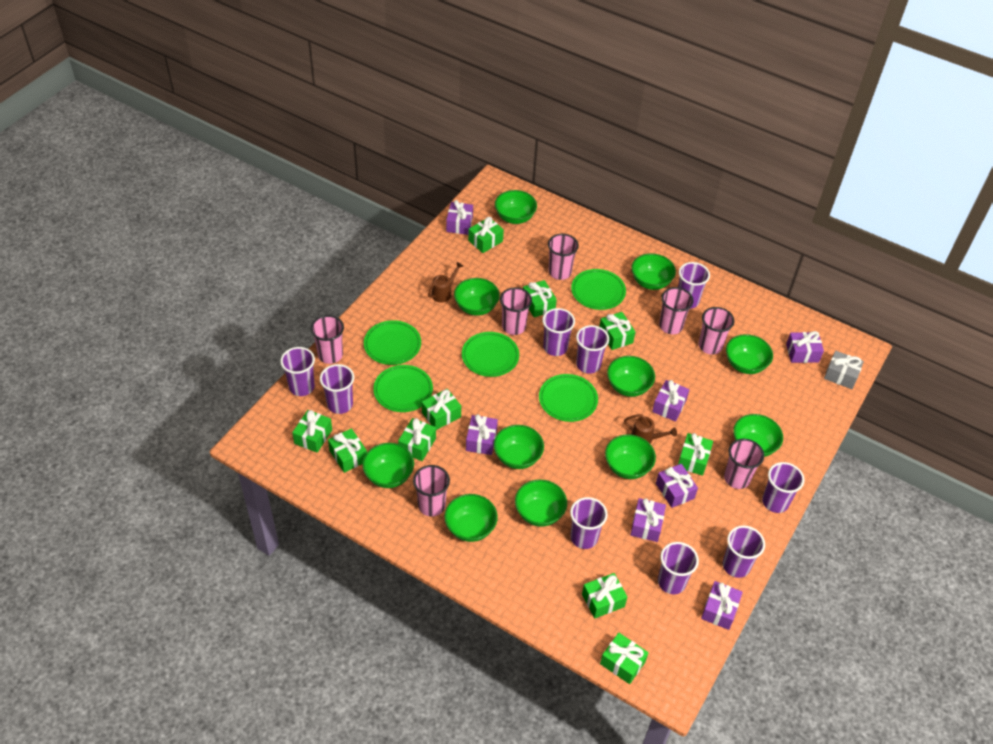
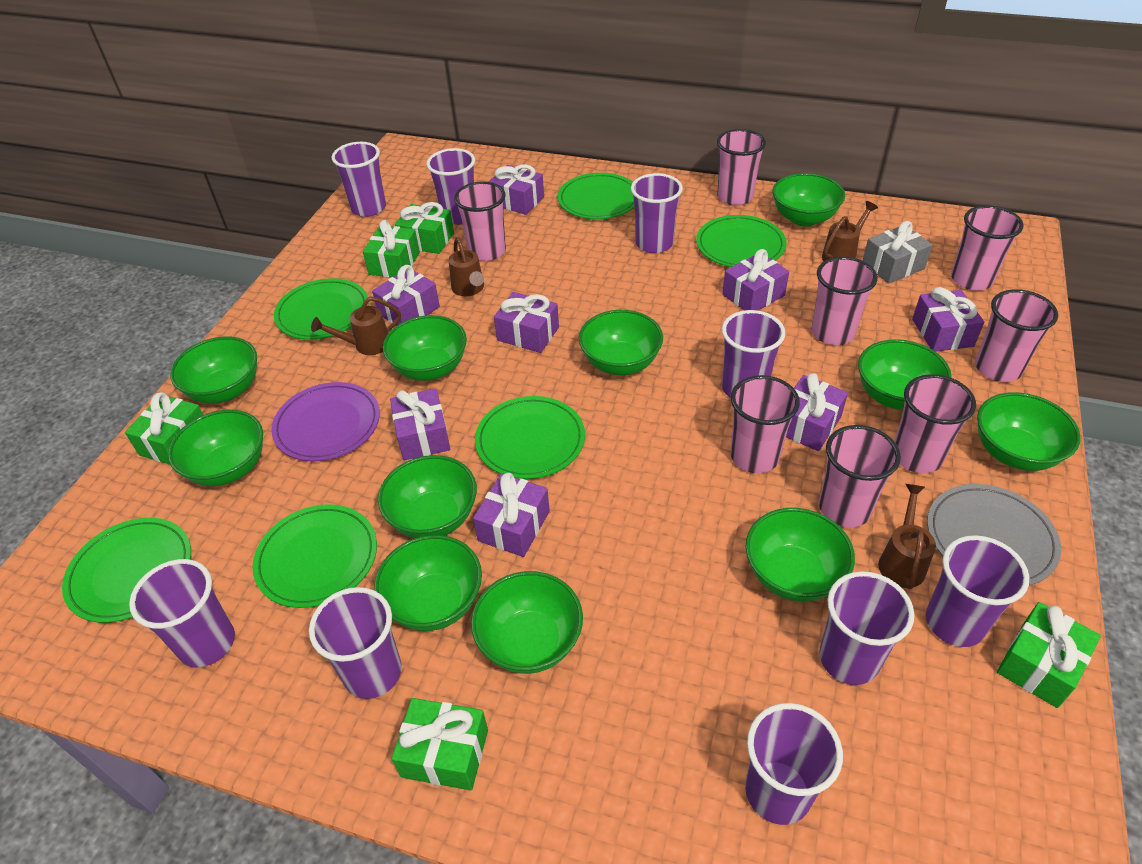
brown watering can: 2 -> 4
green gift: 10 -> 5
green plate: 5 -> 6
grey plate: 0 -> 1
pink cup: 7 -> 8
purple gift: 7 -> 8
purple plate: 0 -> 1

